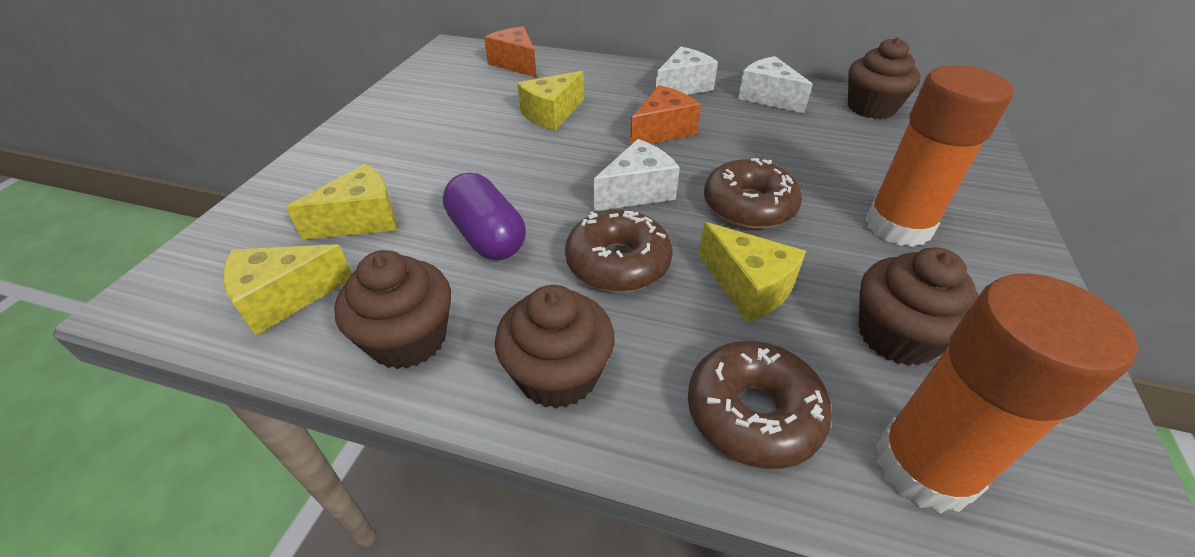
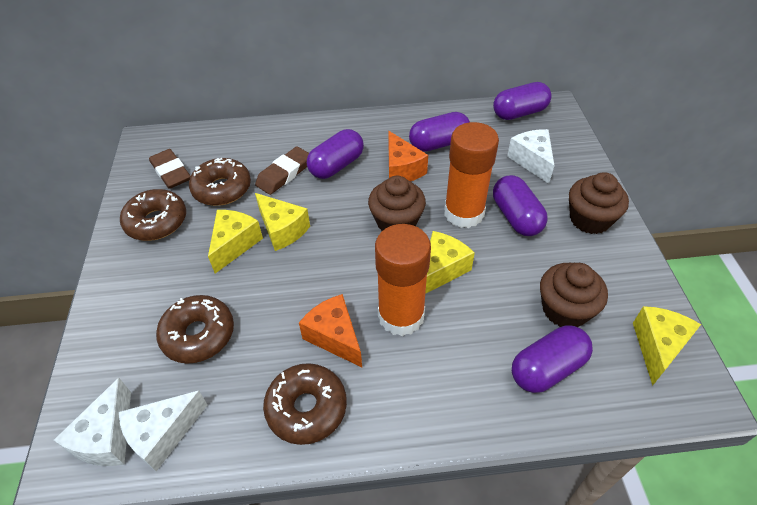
brown cupcake: 4 -> 3
brown donut: 3 -> 4
brown eraser: 0 -> 2
purple capsule: 1 -> 5

